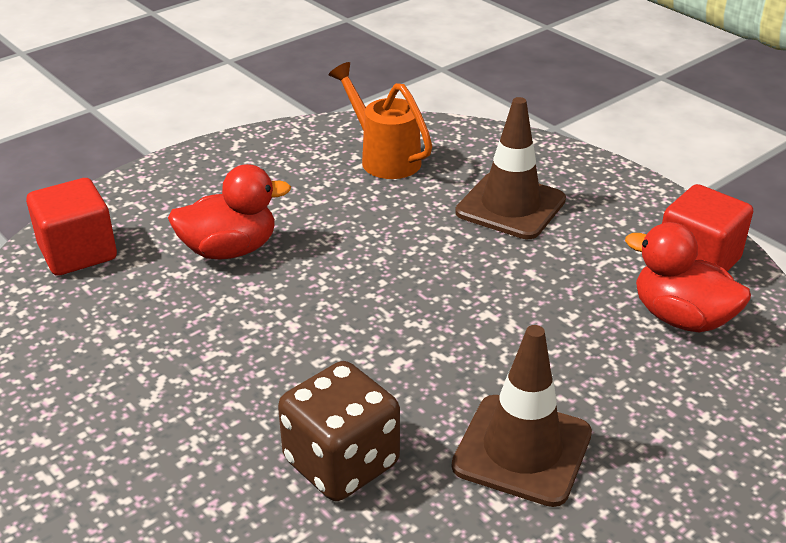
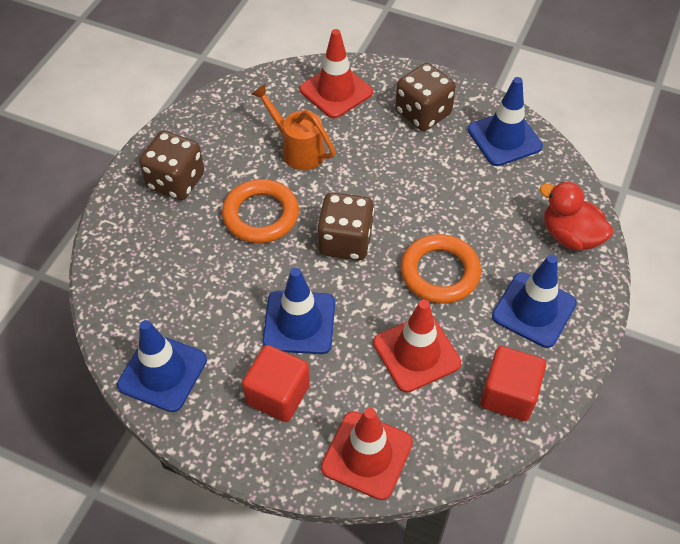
blue traffic cone: 0 -> 4
brown dice: 1 -> 3
brown traffic cone: 2 -> 0
orange ring: 0 -> 2
red duck: 2 -> 1
red traffic cone: 0 -> 3

